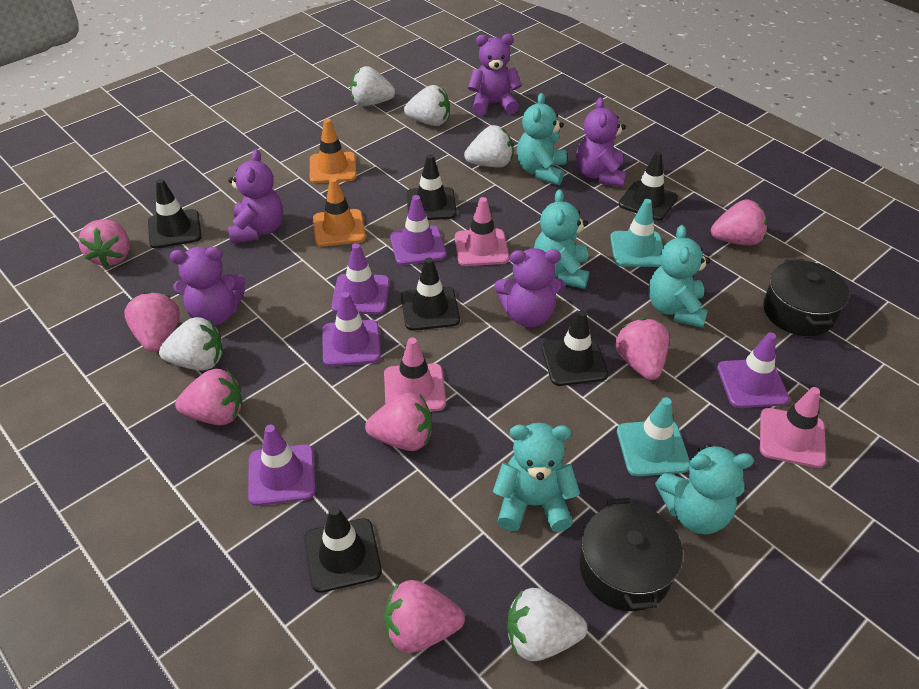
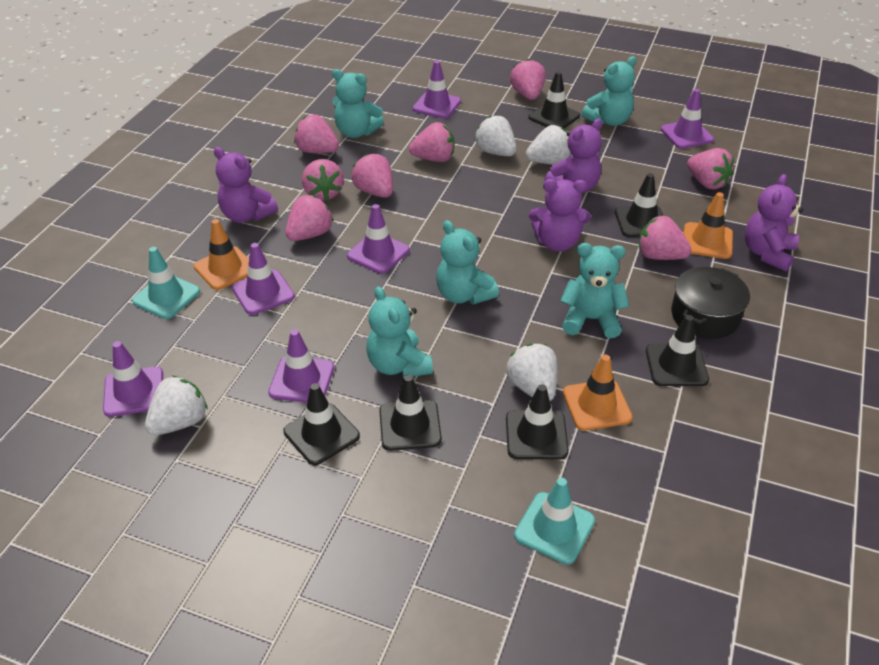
black pot: 2 -> 1
orange traffic cone: 2 -> 3
pink strawberry: 7 -> 8
pink traffic cone: 3 -> 0
purple teddy bear: 5 -> 4
purple traffic cone: 5 -> 6
white strawberry: 5 -> 4

